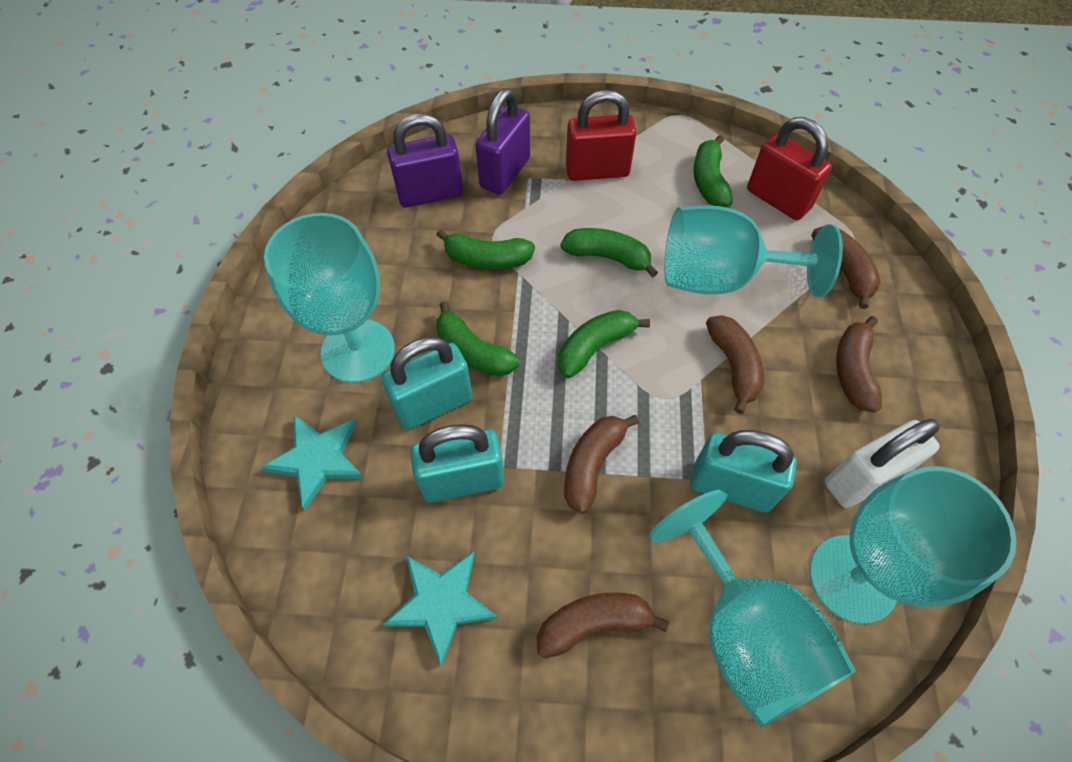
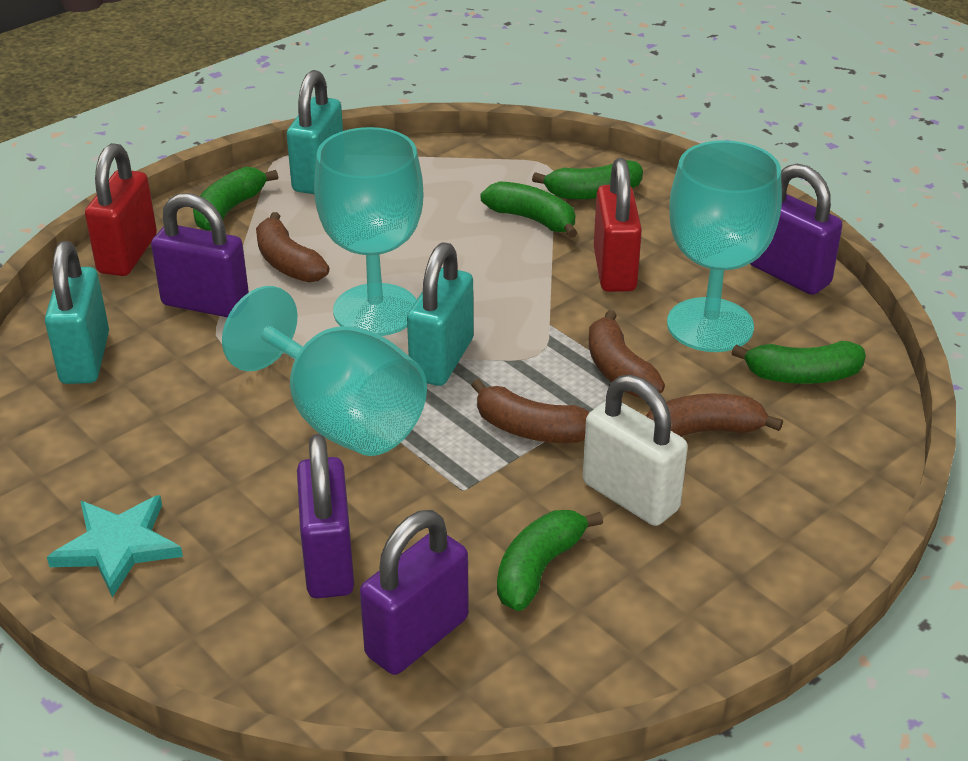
brown banana: 5 -> 4
purple padlock: 2 -> 4
turquoise goblet: 4 -> 3
turquoise star: 2 -> 1

